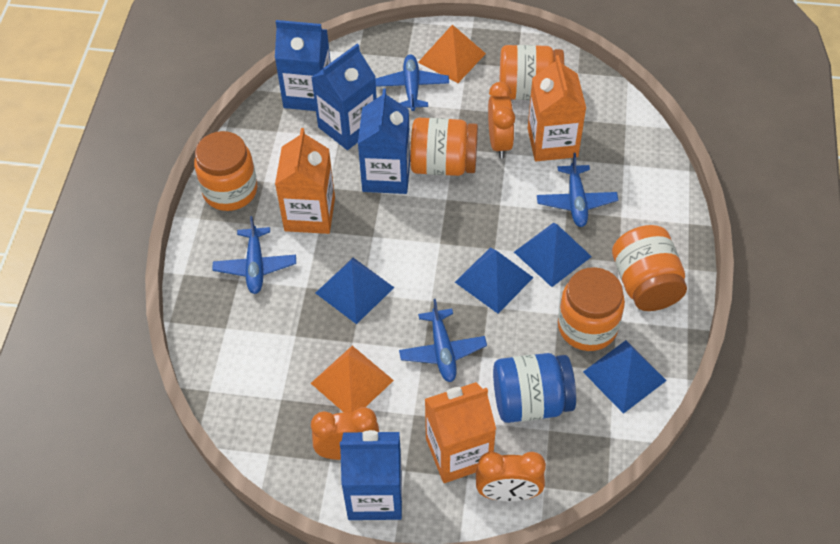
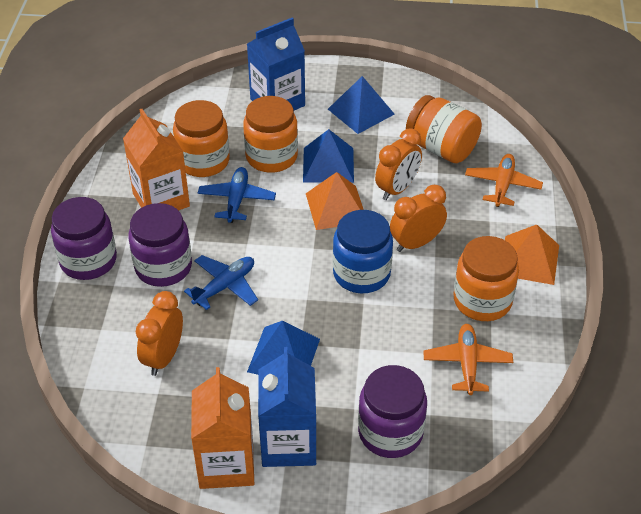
blue carton: 4 -> 2
blue plane: 4 -> 2
blue pyramid: 4 -> 3
orange carton: 3 -> 2
orange jar: 5 -> 4
orange plane: 0 -> 2
purple jar: 0 -> 3

